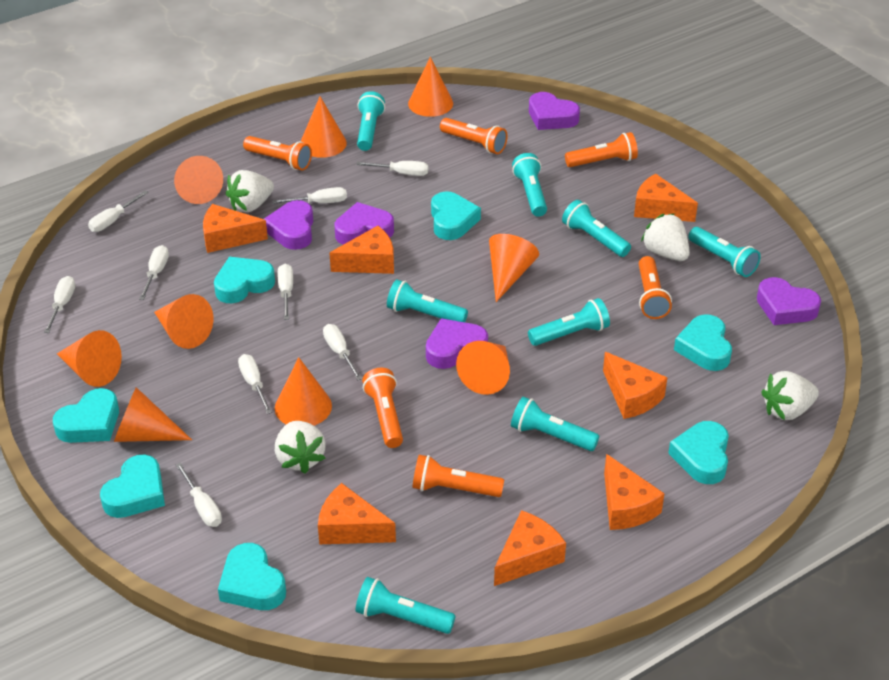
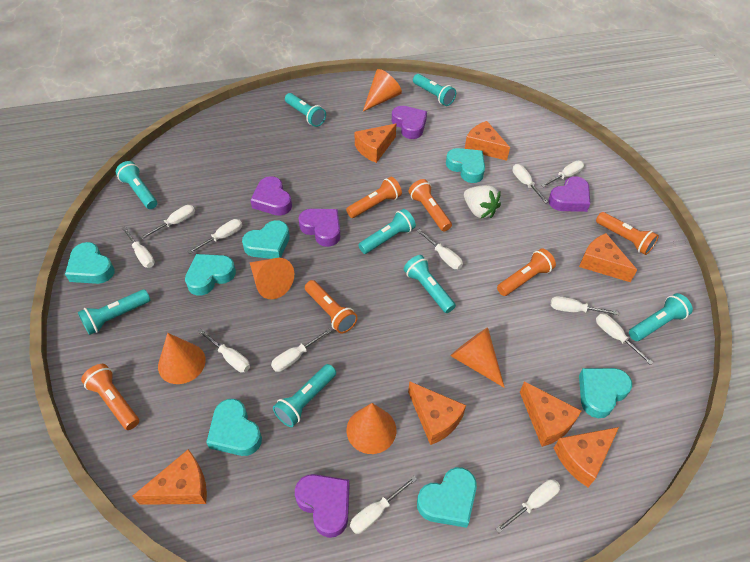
orange cone: 9 -> 5
white screwdriver: 9 -> 12
white strawberry: 4 -> 1

